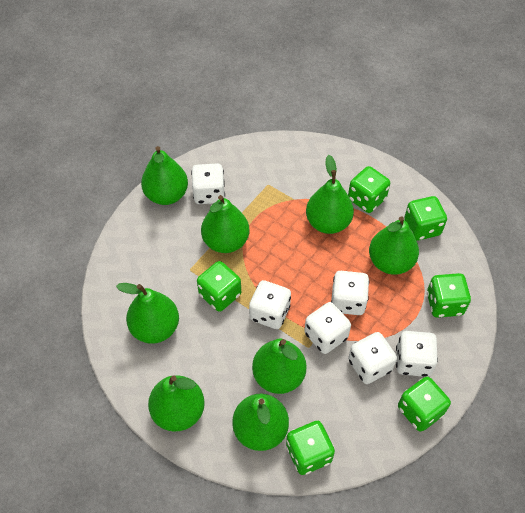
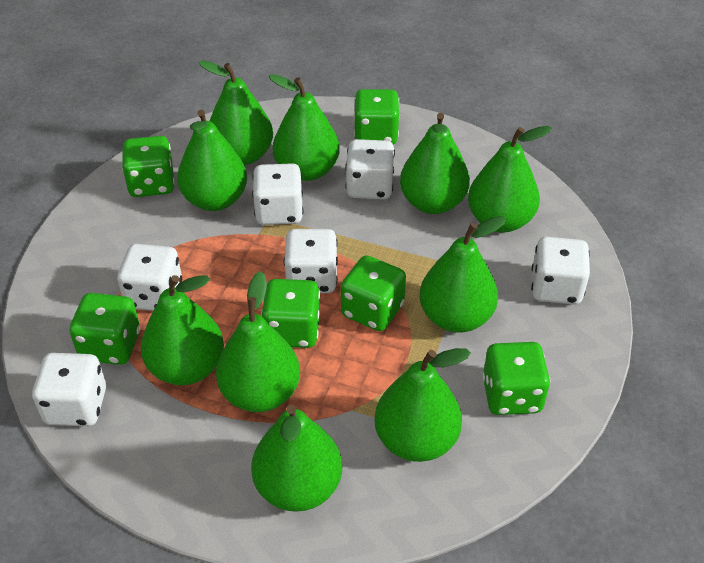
green pear: 8 -> 10

